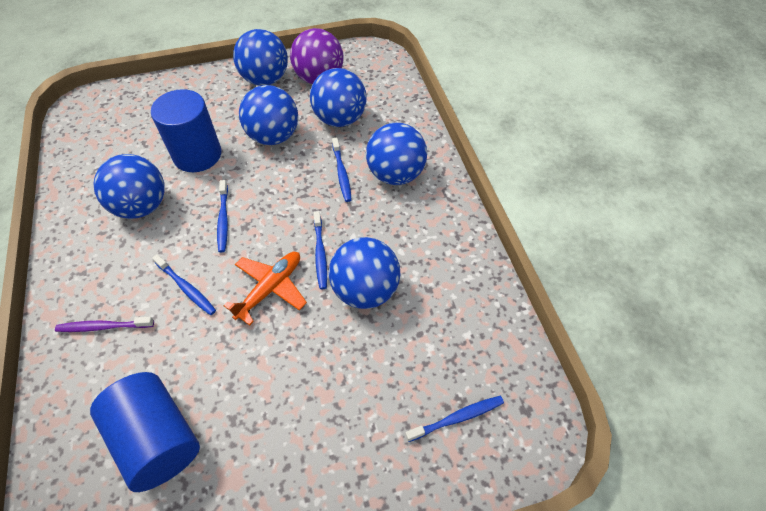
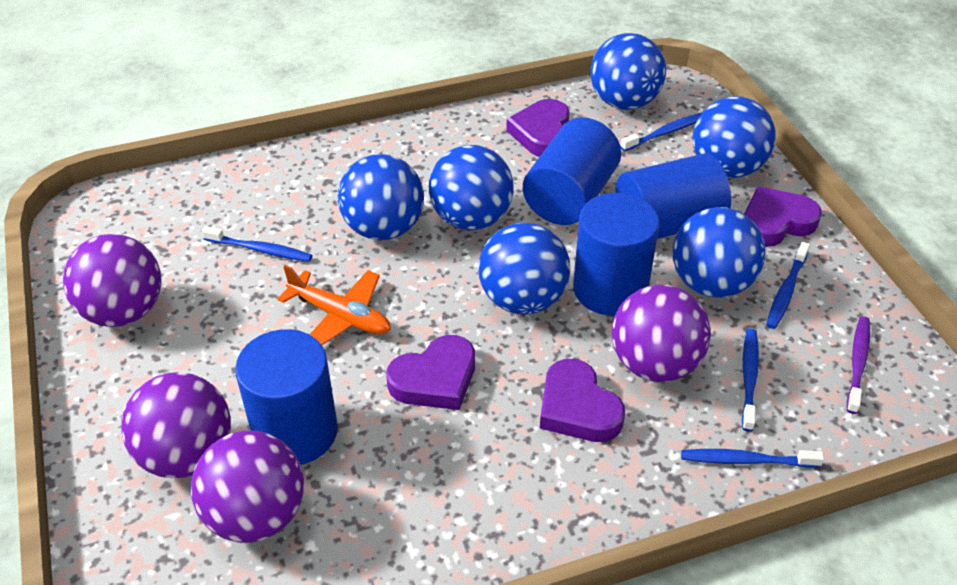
blue cylinder: 2 -> 4
purple ball: 1 -> 4
purple heart: 0 -> 4

